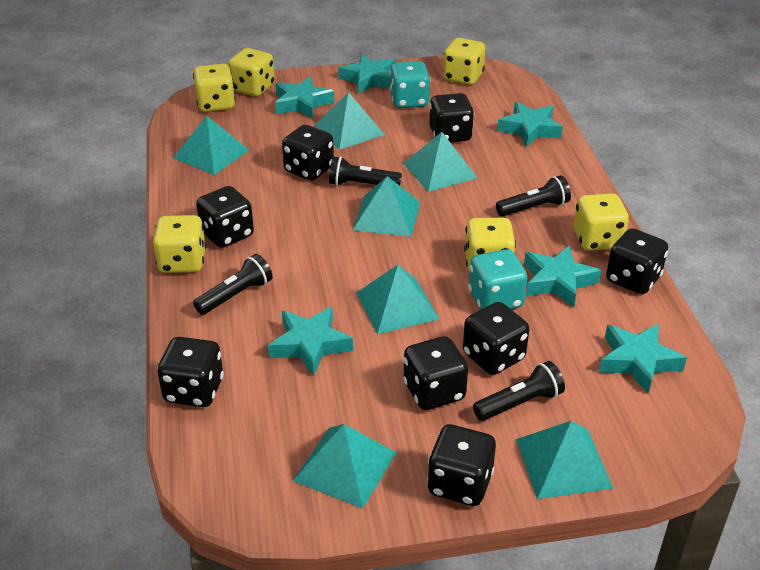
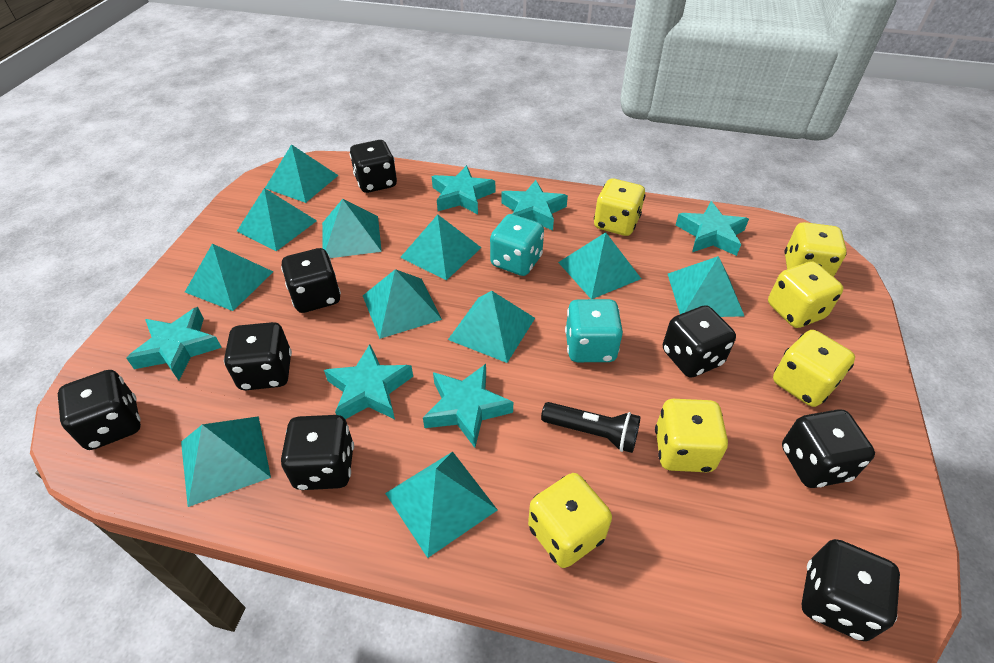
black flashlight: 4 -> 1
turquoise pyramid: 7 -> 11

